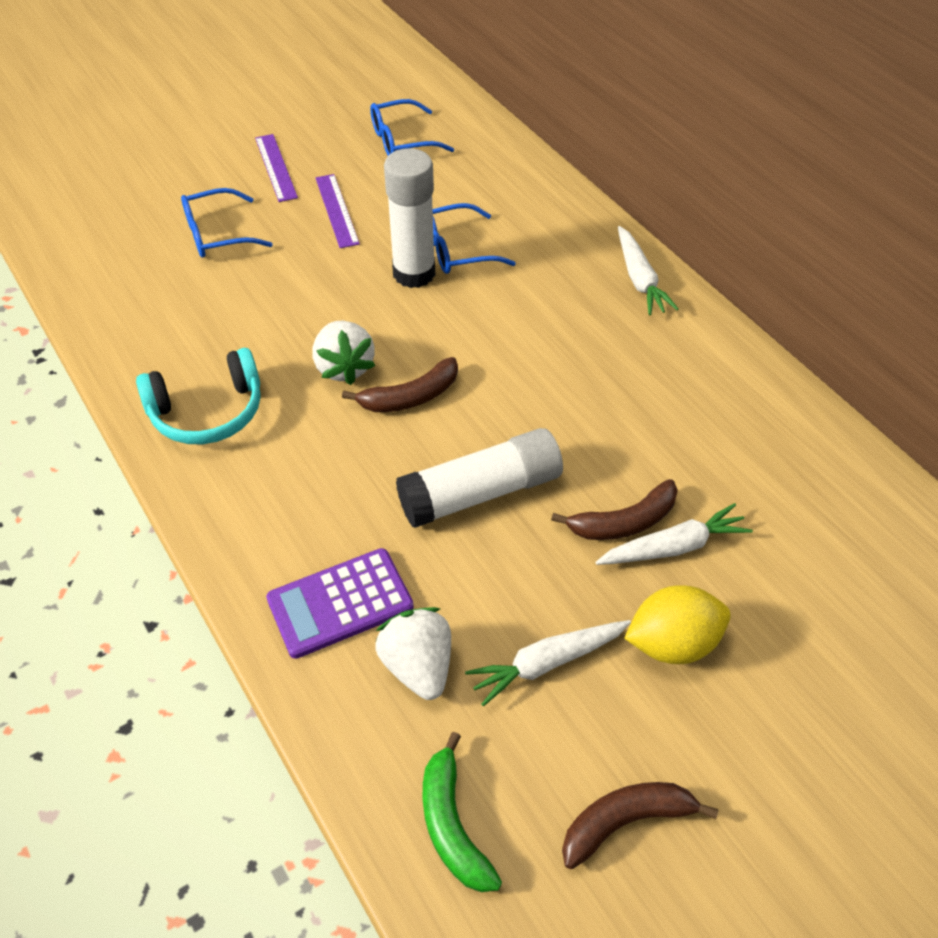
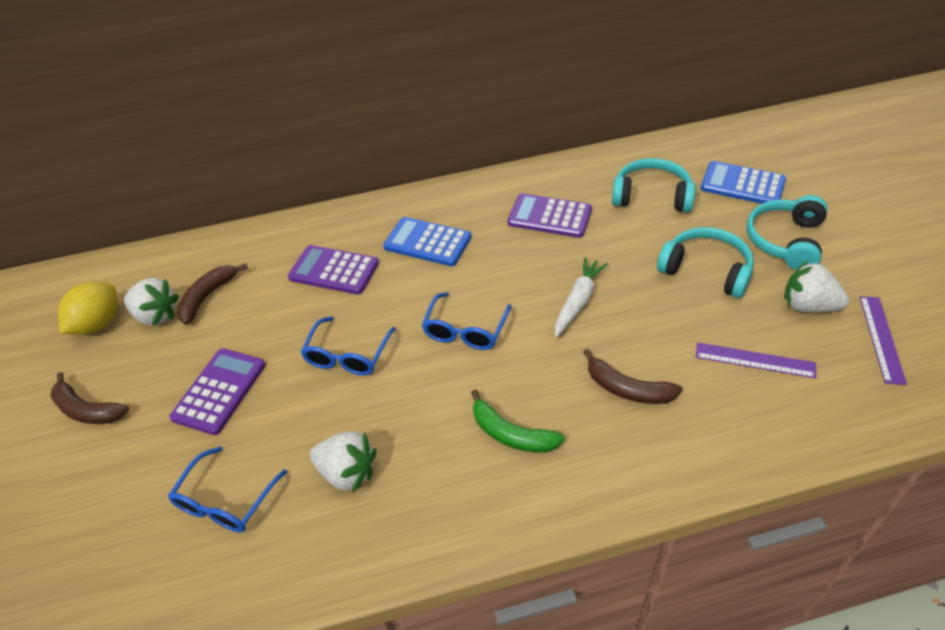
blue calculator: 0 -> 2
purple calculator: 1 -> 3
turquoise headphones: 1 -> 3
white carrot: 3 -> 1
white glue stick: 2 -> 0
white strawberry: 2 -> 3

